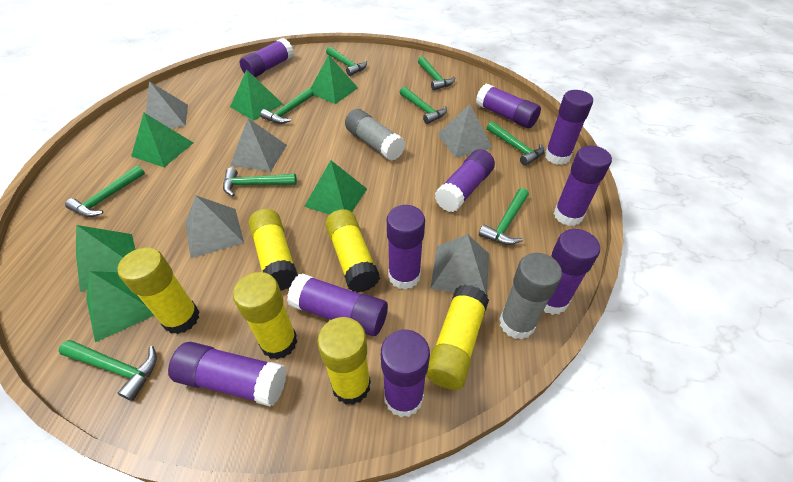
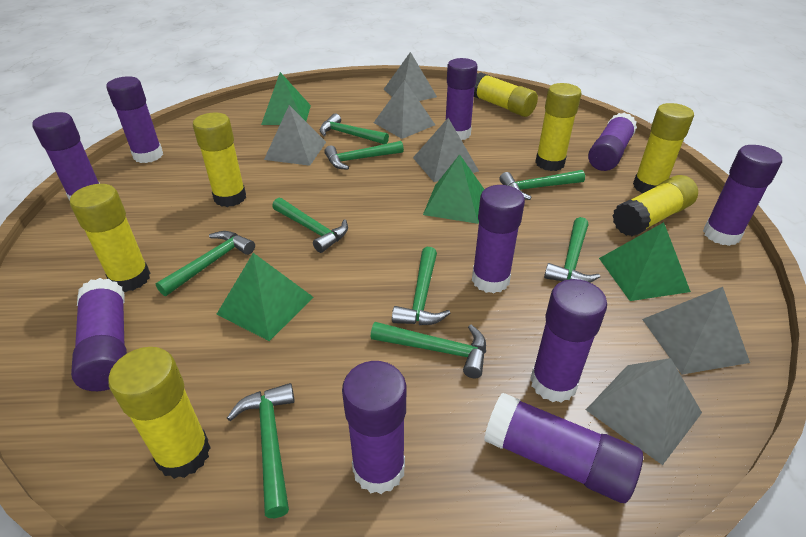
green pyramid: 6 -> 4
grey glue stick: 2 -> 0
grey pyramid: 5 -> 6
yellow glue stick: 6 -> 7

